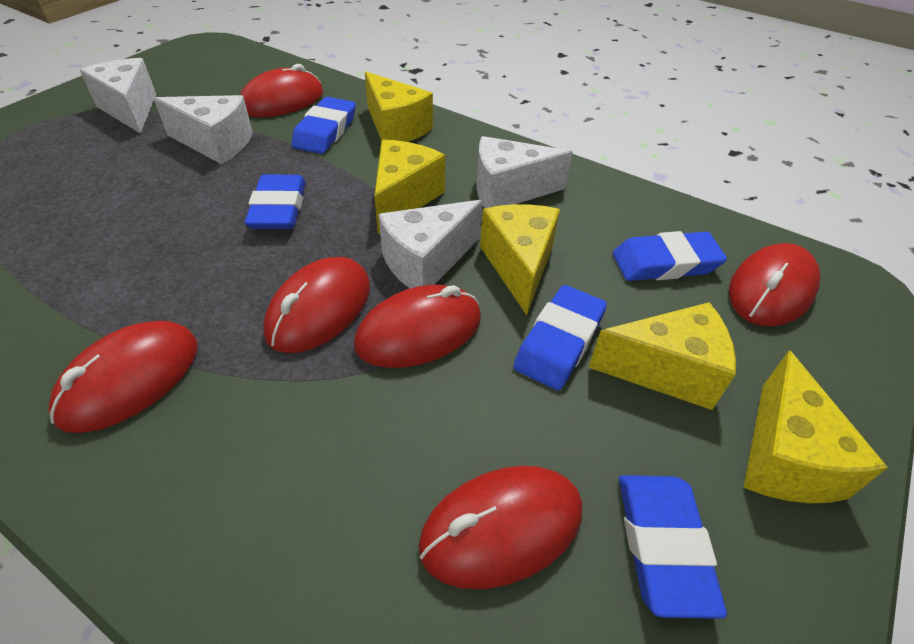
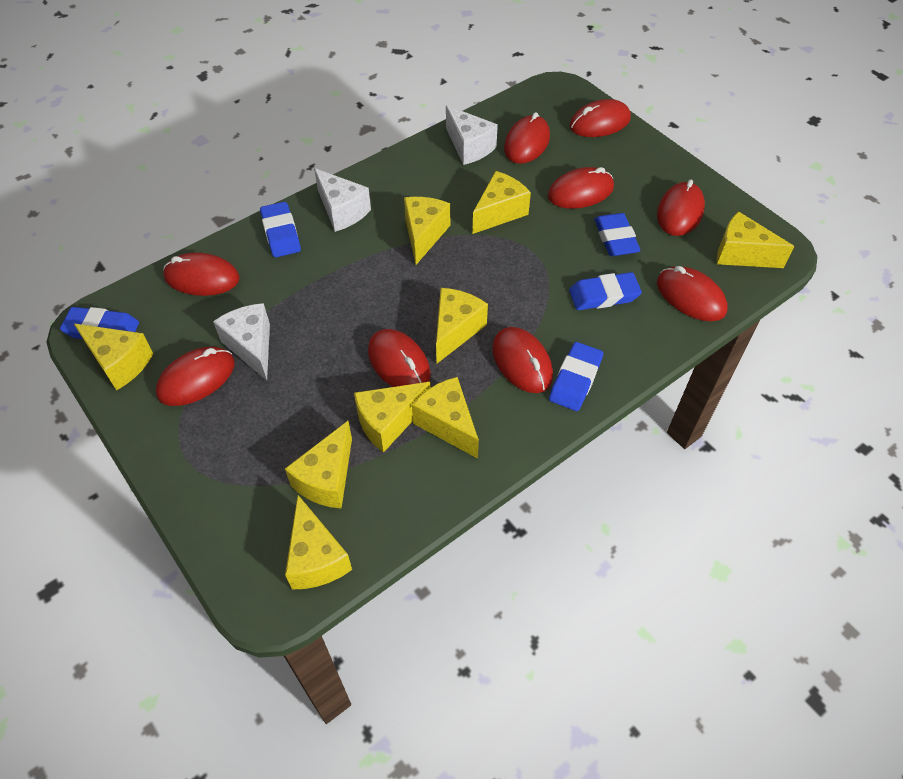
red mouse: 6 -> 9
white cheese: 4 -> 3
yellow cheese: 5 -> 9

